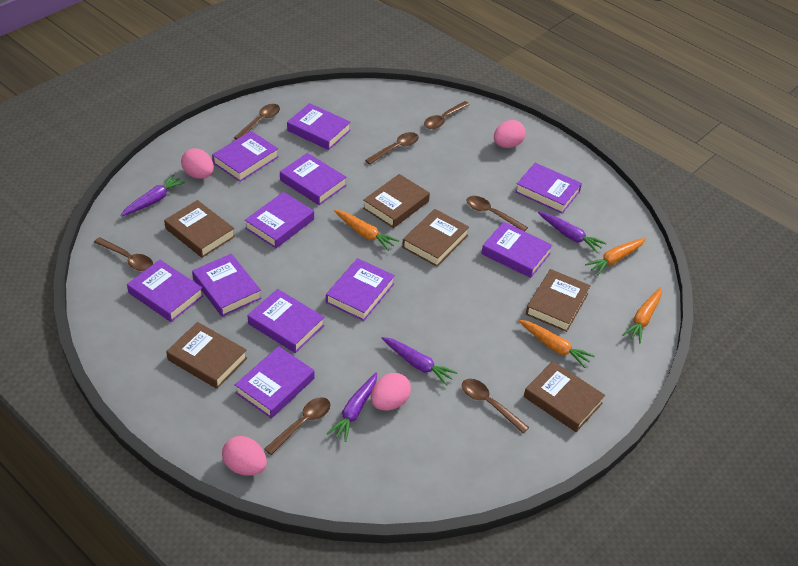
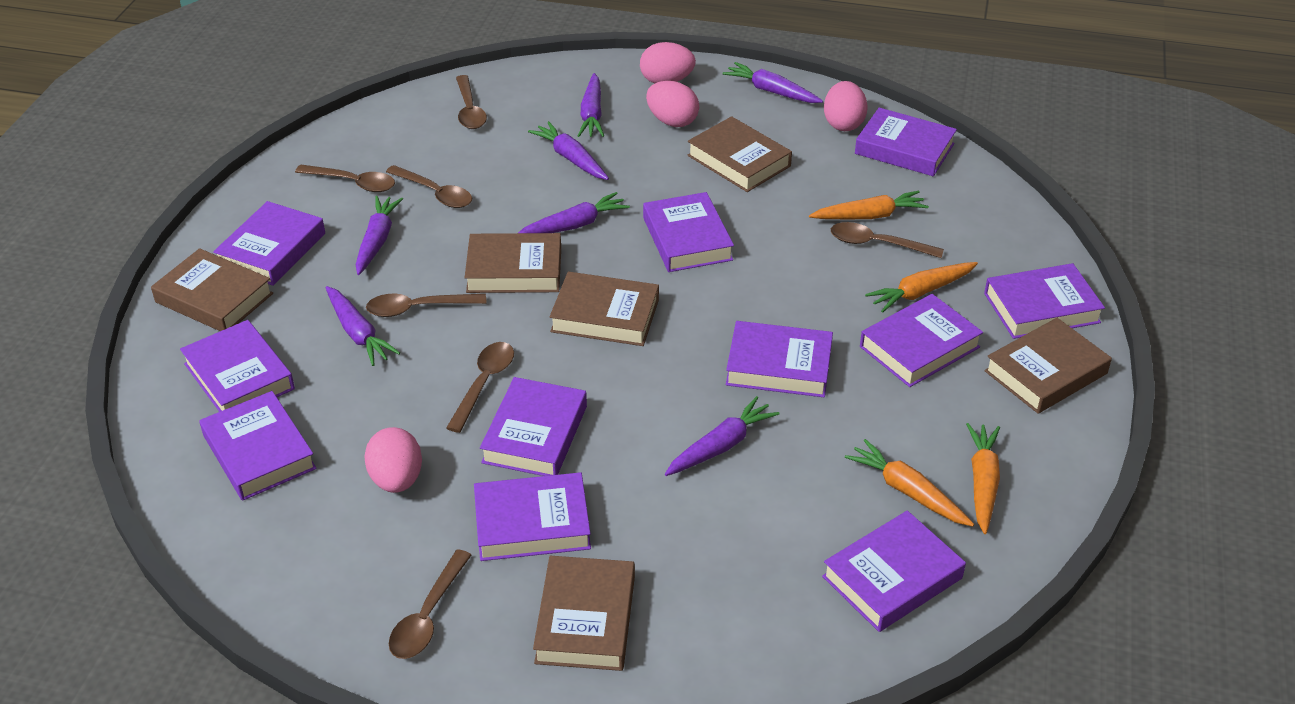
purple carrot: 4 -> 7

